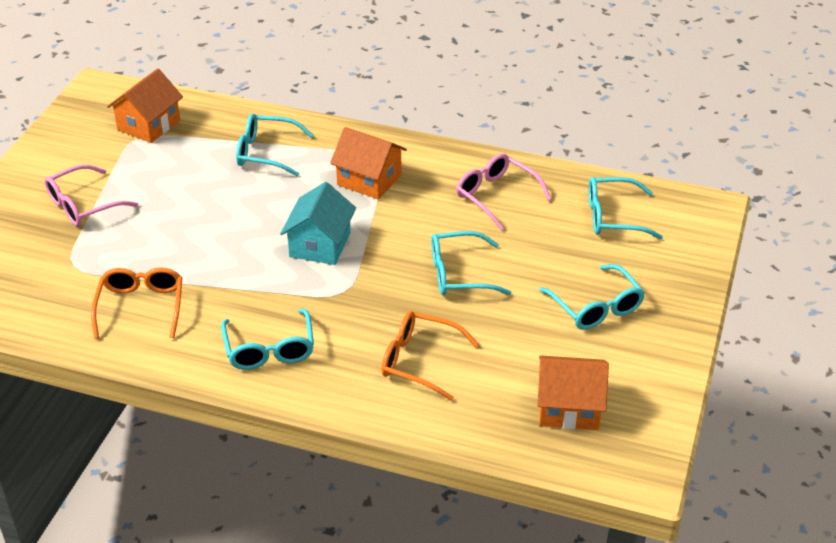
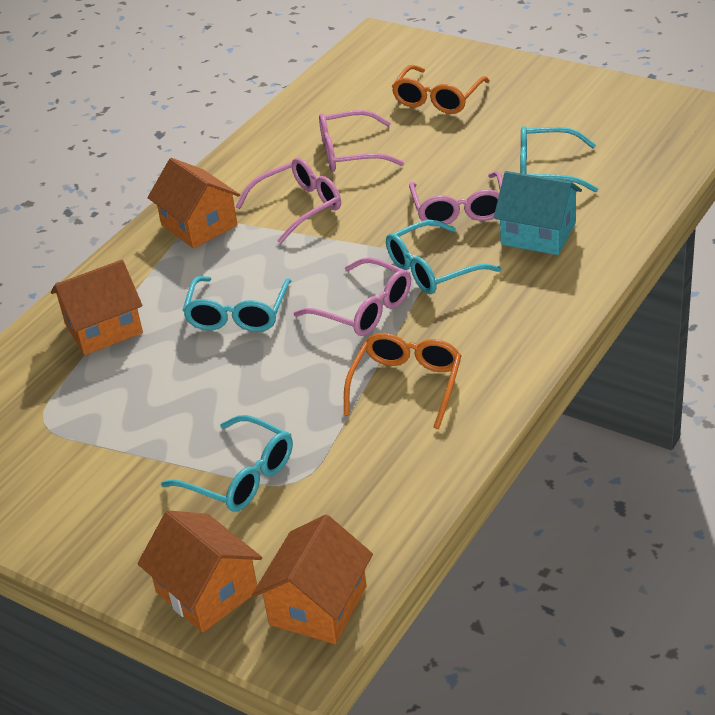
orange house: 3 -> 4
pink glasses: 2 -> 4
turquoise glasses: 5 -> 4

